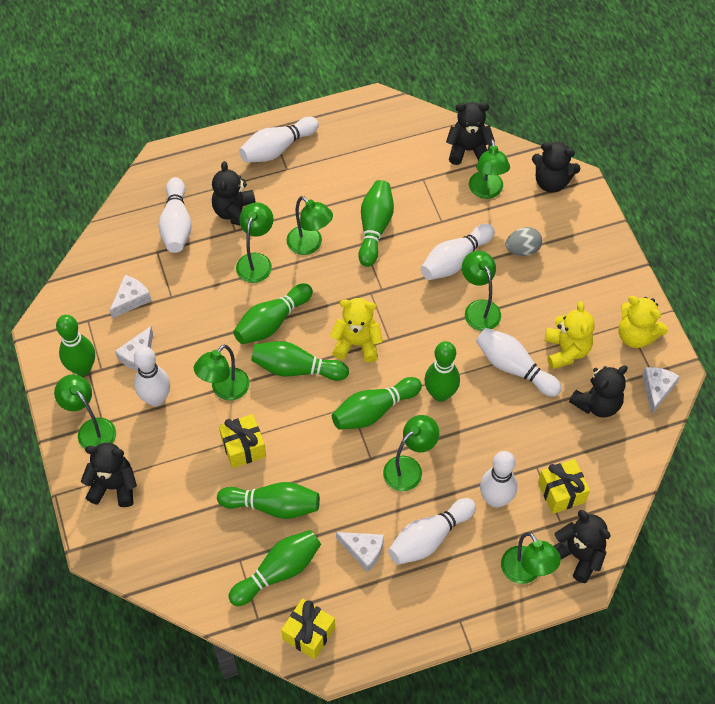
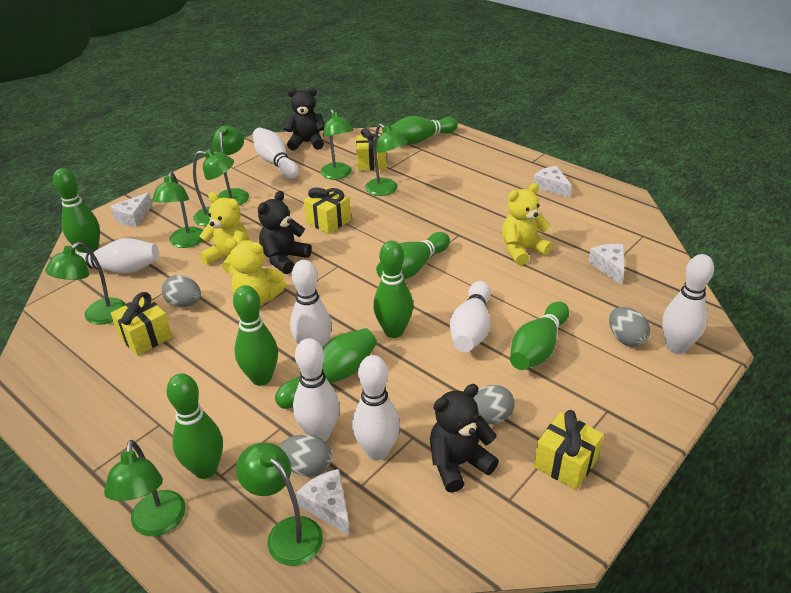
black teddy bear: 6 -> 3
grey egg: 1 -> 4
yellow gift: 3 -> 4

